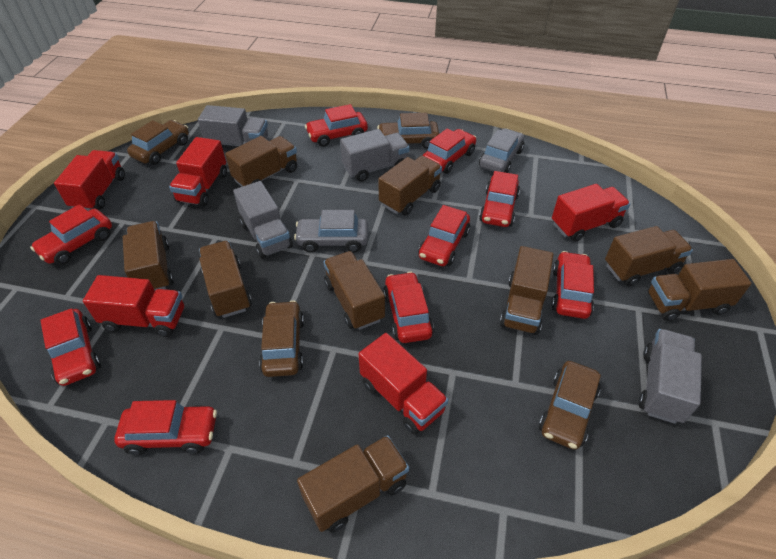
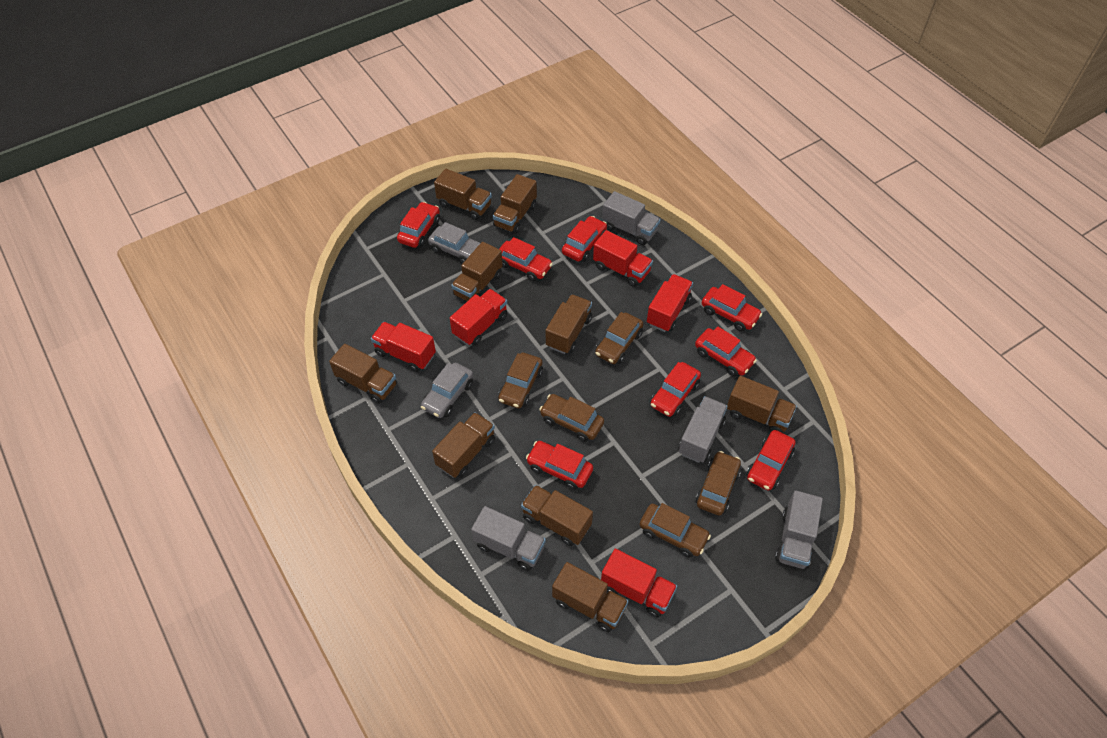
brown car: 4 -> 5
red car: 9 -> 8

